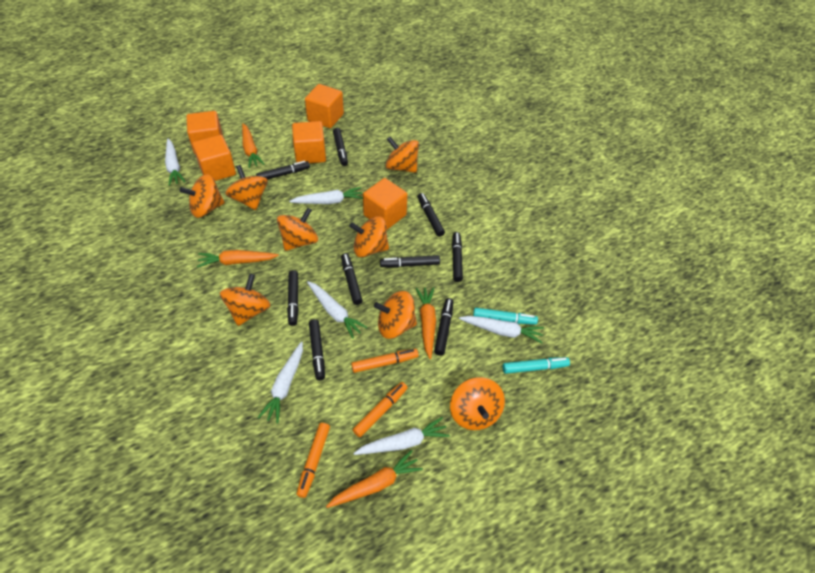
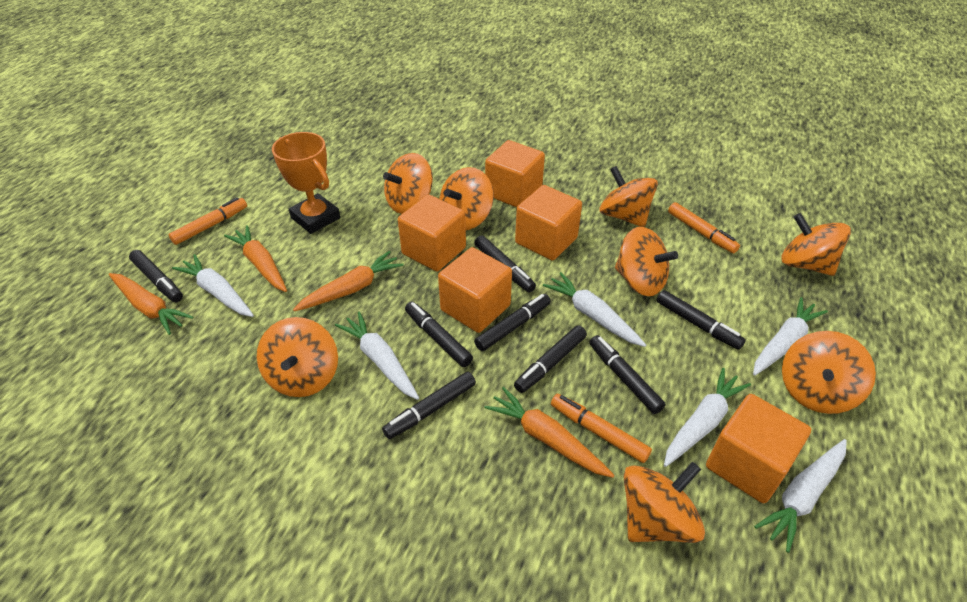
black marker: 9 -> 8
orange trophy: 0 -> 1
turquoise marker: 2 -> 0

